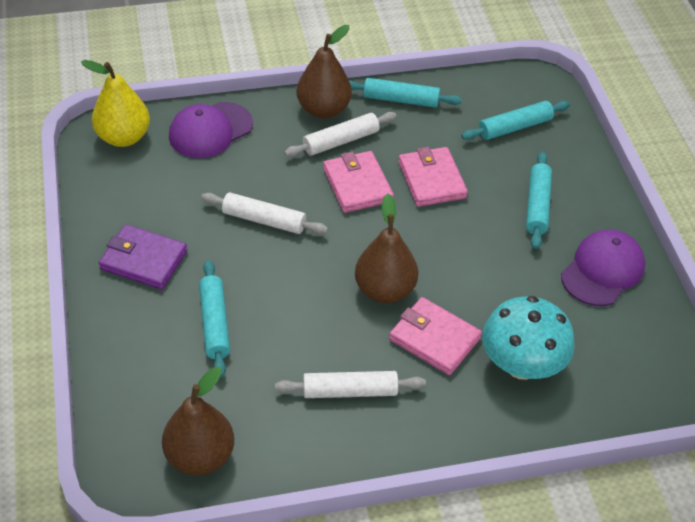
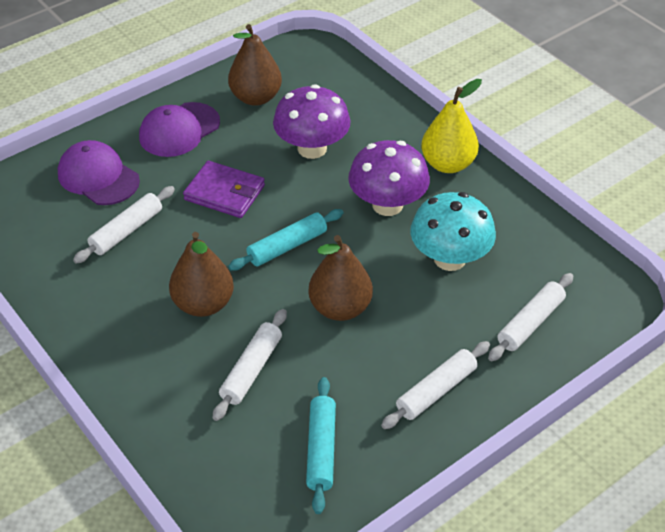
pink wallet: 3 -> 0
purple mushroom: 0 -> 2
turquoise rolling pin: 4 -> 2
white rolling pin: 3 -> 4

